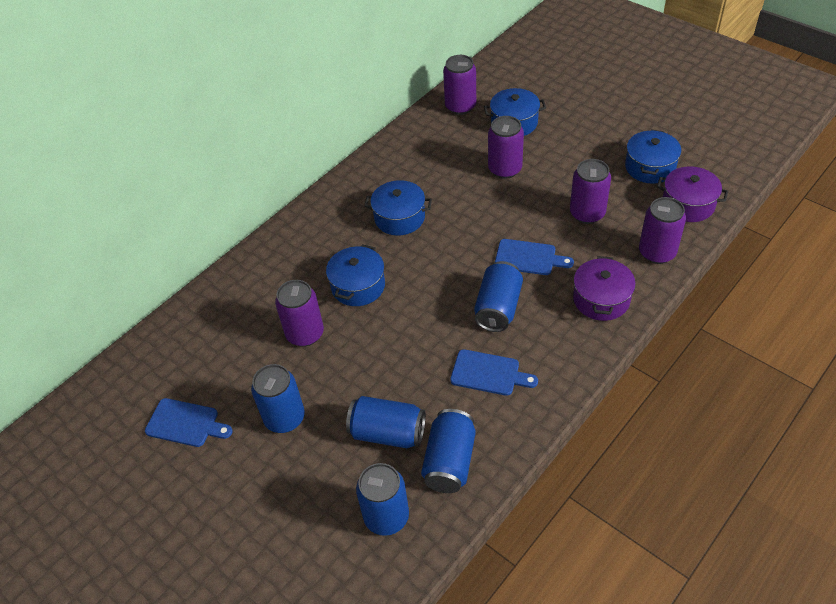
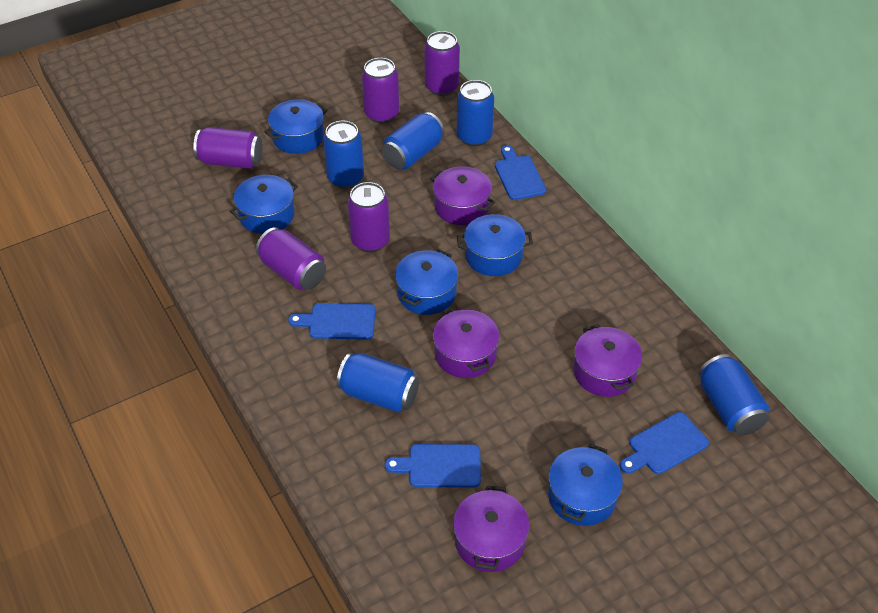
blue cutting board: 3 -> 4
blue pot: 4 -> 5
purple pot: 2 -> 4

